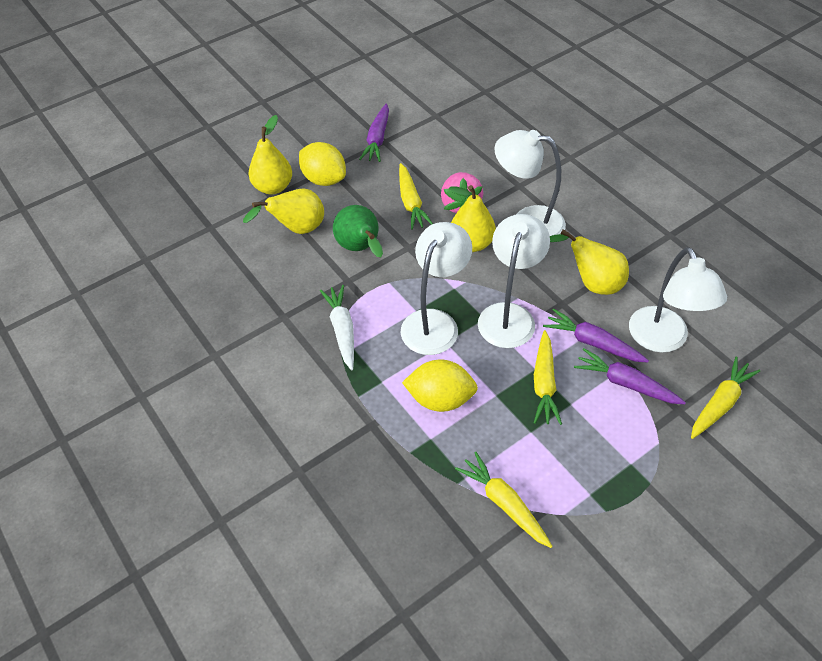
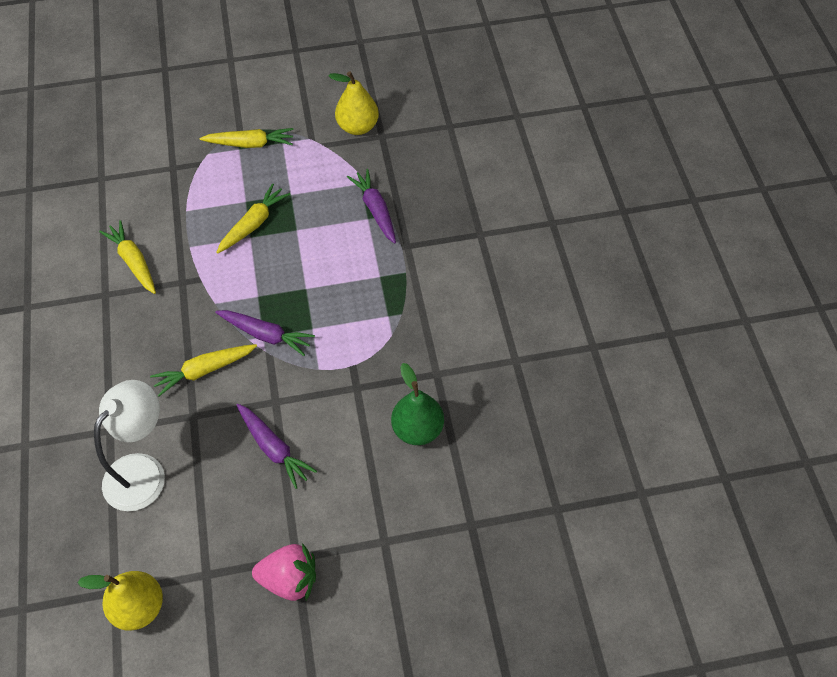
white carrot: 1 -> 0
white lamp: 4 -> 1
yellow lemon: 2 -> 0
yellow pear: 4 -> 2

